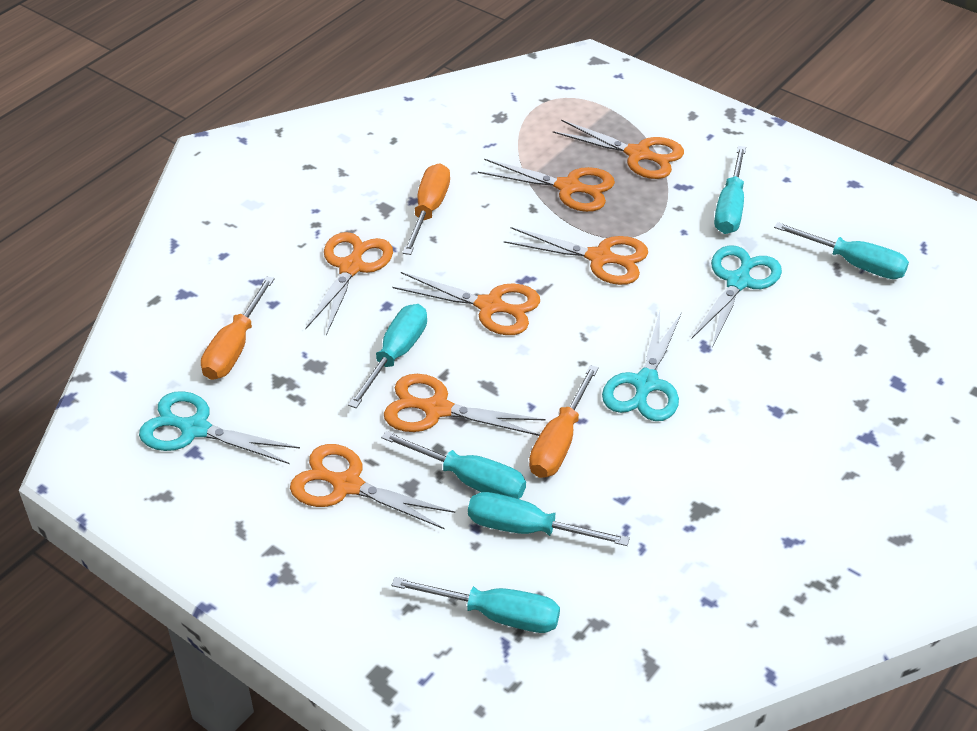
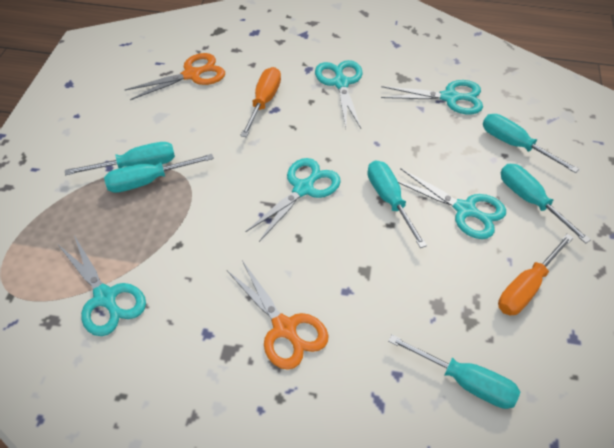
orange scissors: 7 -> 2
orange screwdriver: 3 -> 2
turquoise scissors: 3 -> 5

